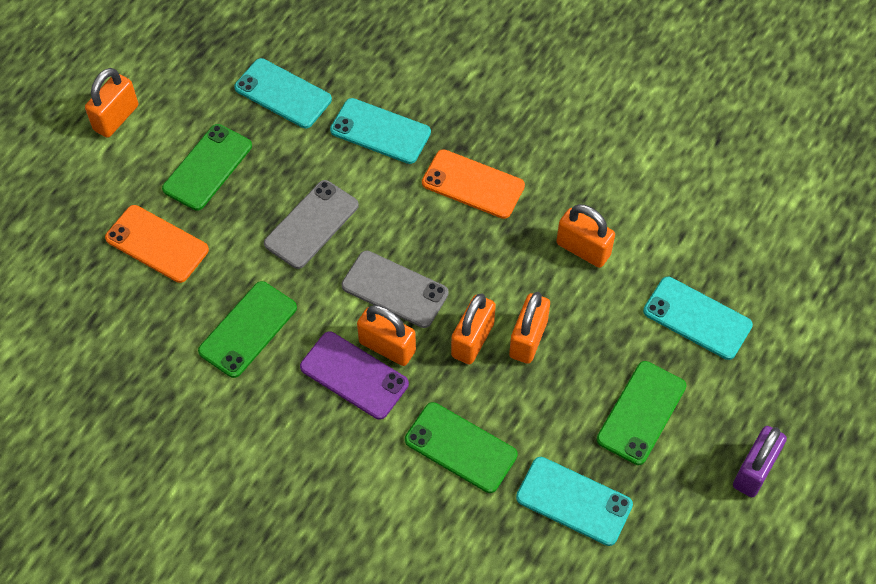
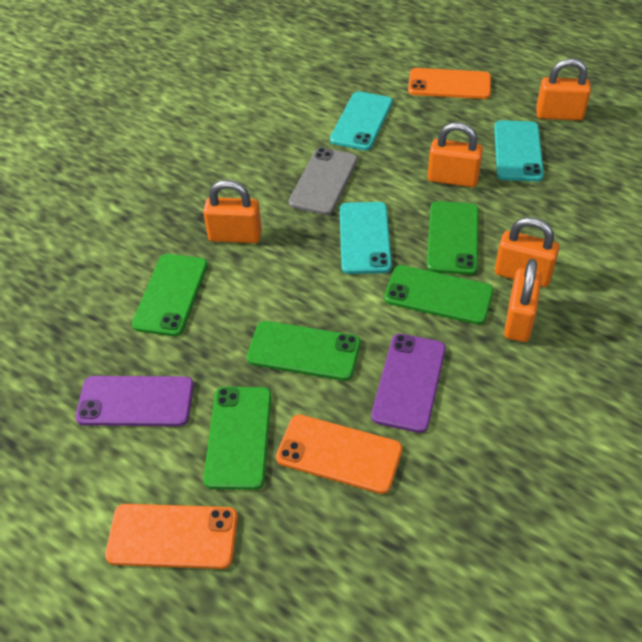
green phone: 4 -> 5
grey phone: 2 -> 1
orange phone: 2 -> 3
purple padlock: 1 -> 0
purple phone: 1 -> 2
turquoise phone: 4 -> 3

